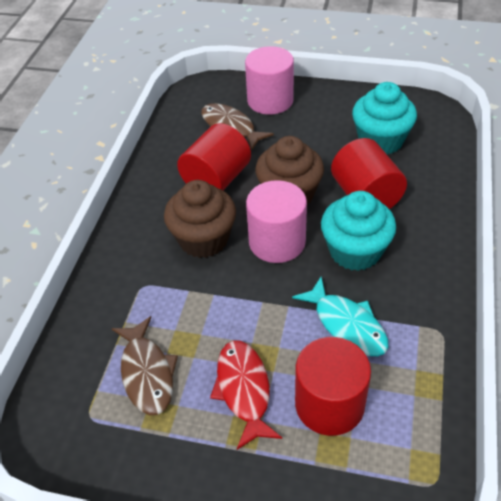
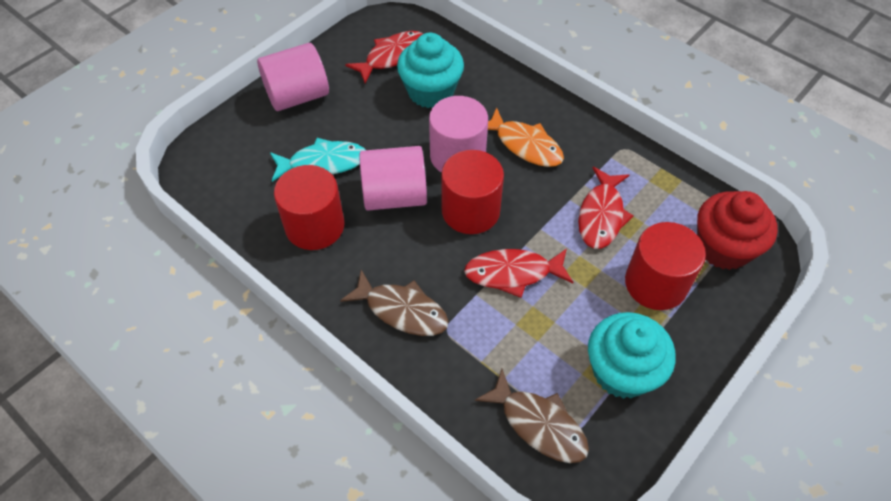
brown cupcake: 2 -> 0
orange fish: 0 -> 1
pink cylinder: 2 -> 3
red cupcake: 0 -> 1
red fish: 1 -> 3

